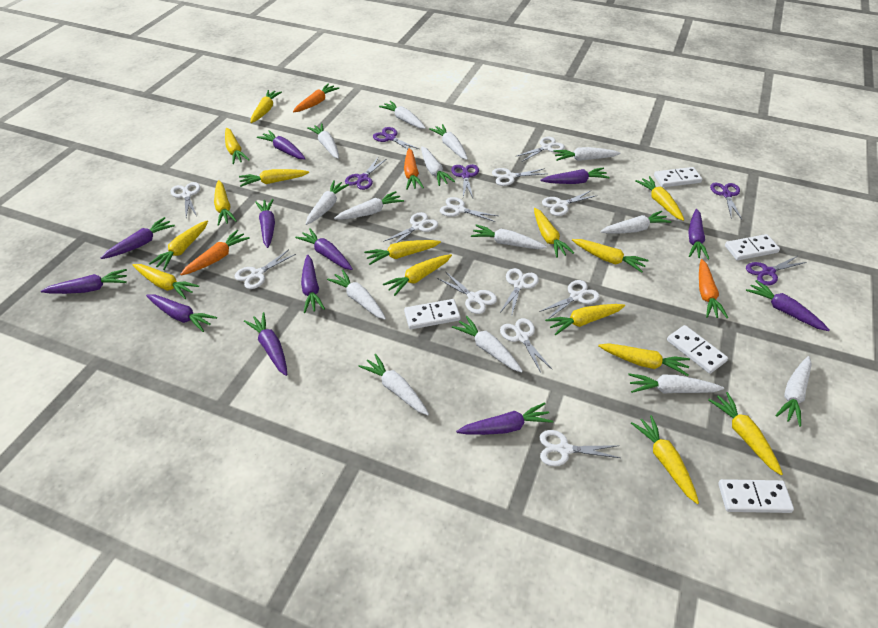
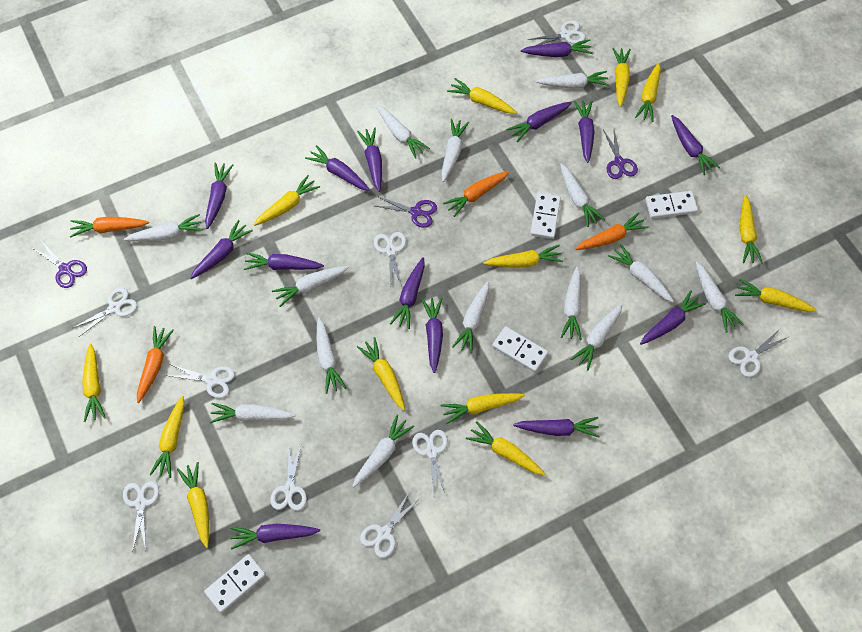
purple carrot: 12 -> 14
purple scissors: 5 -> 3
white domino: 5 -> 4
white scissors: 12 -> 9
yellow carrot: 15 -> 13

